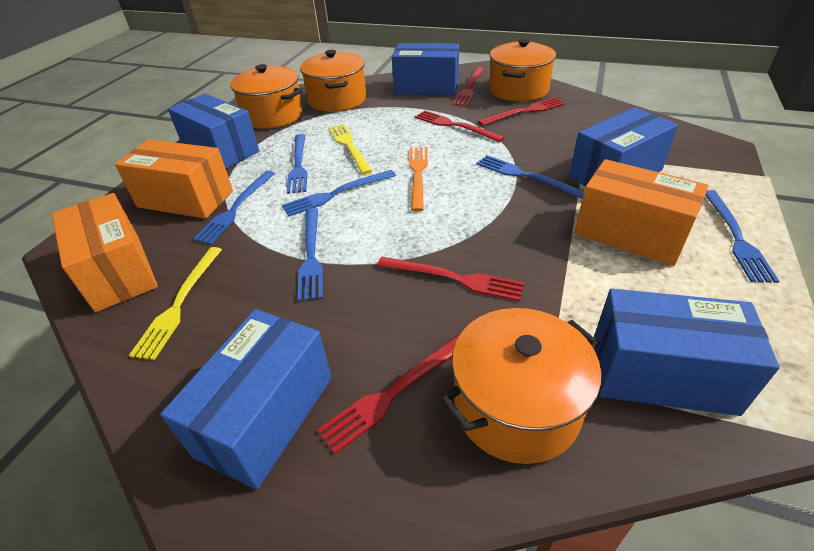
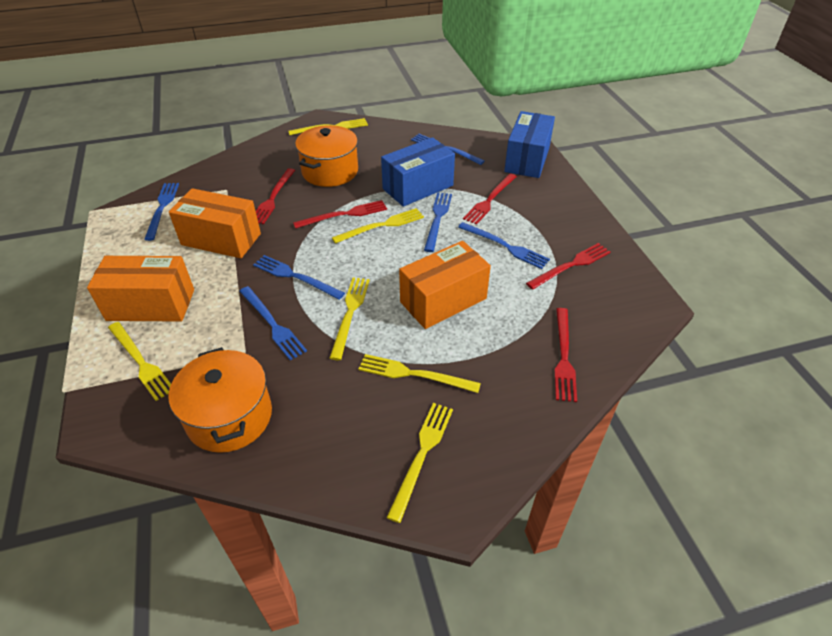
blue box: 5 -> 2
orange fork: 1 -> 0
orange pot: 4 -> 2
yellow fork: 2 -> 6

